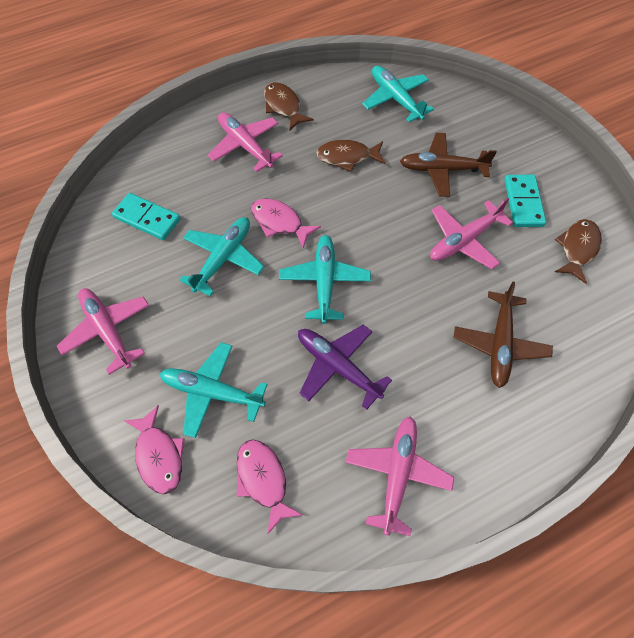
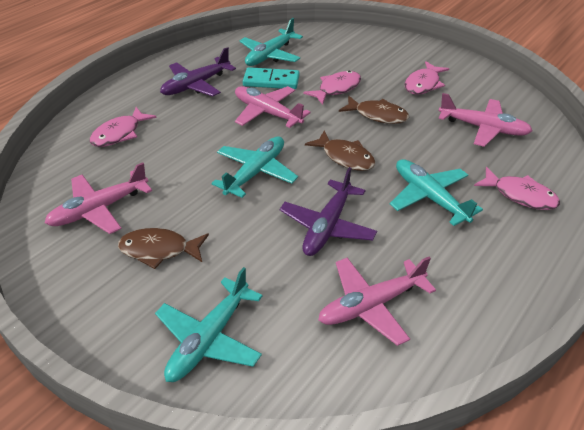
brown plane: 2 -> 0
pink fish: 3 -> 4
purple plane: 1 -> 2
turquoise domino: 2 -> 1

